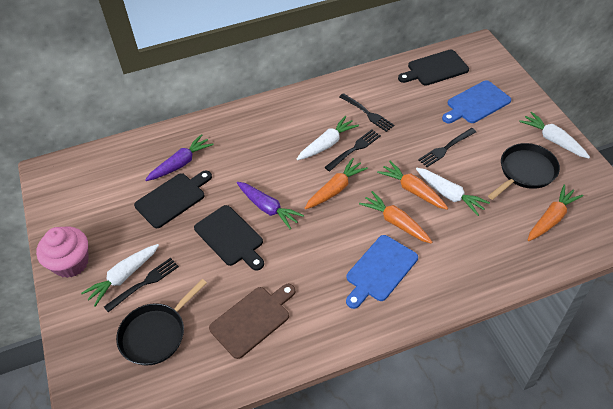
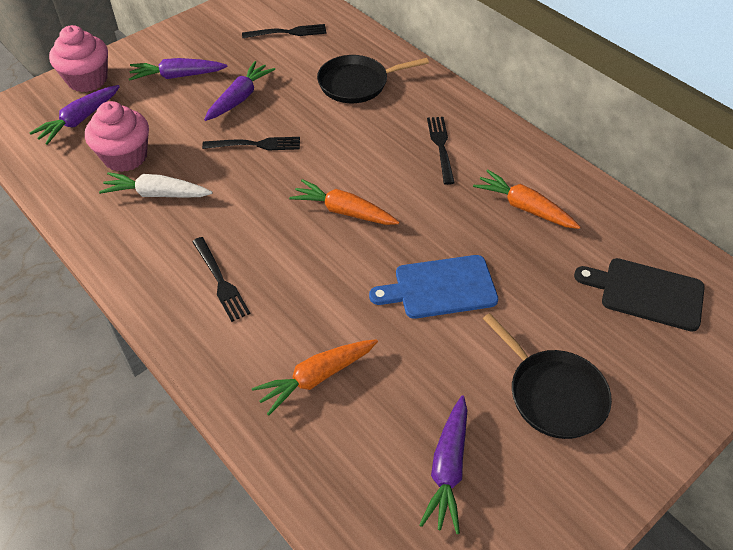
black cutting board: 3 -> 1
blue cutting board: 2 -> 1
brown cutting board: 1 -> 0
orange carrot: 4 -> 3
pink cupcake: 1 -> 2
purple carrot: 2 -> 4
white carrot: 4 -> 1

